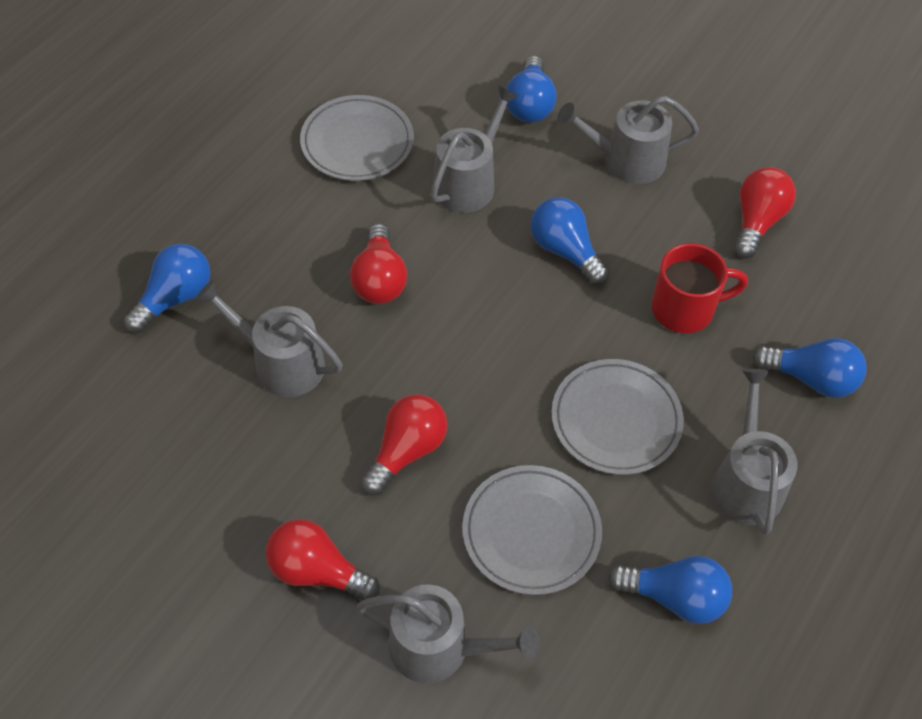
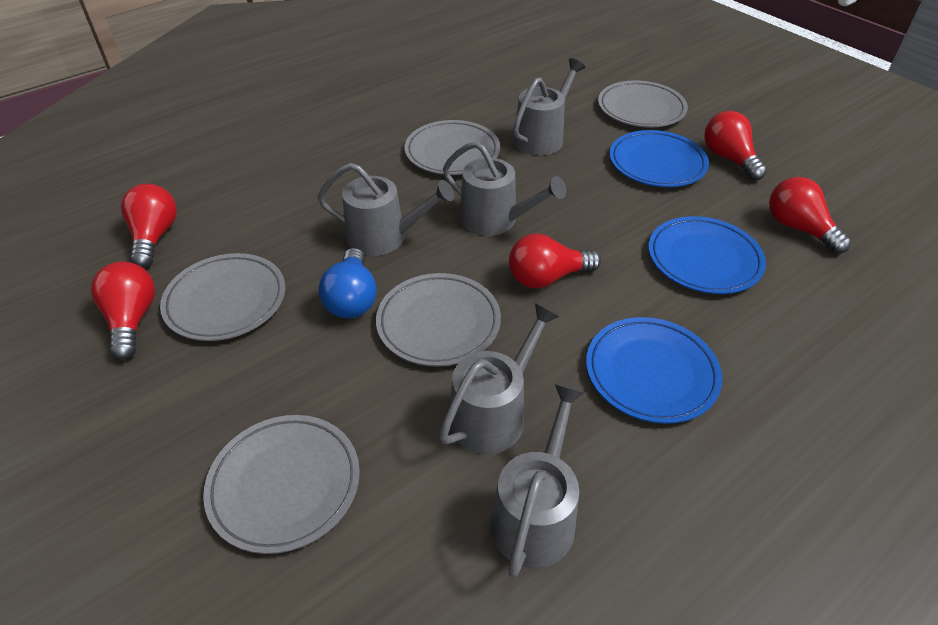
blue light bulb: 5 -> 1
blue plate: 0 -> 3
grey plate: 3 -> 5
red light bulb: 4 -> 5
red mug: 1 -> 0

